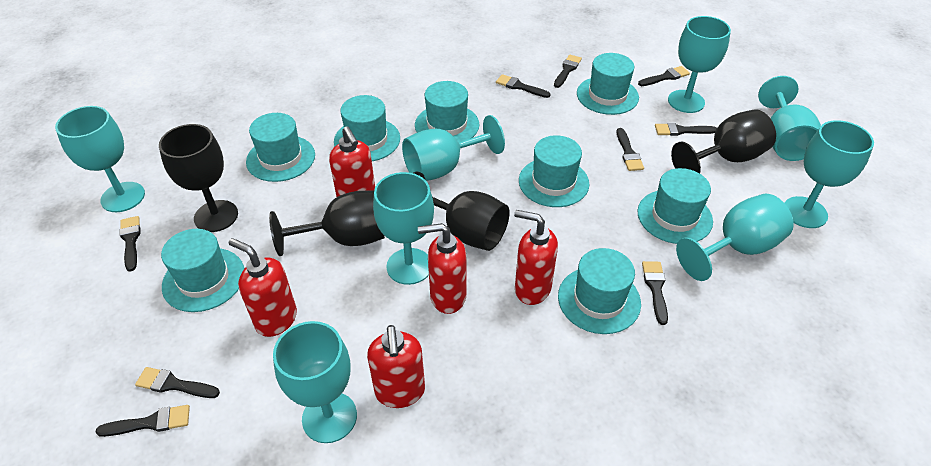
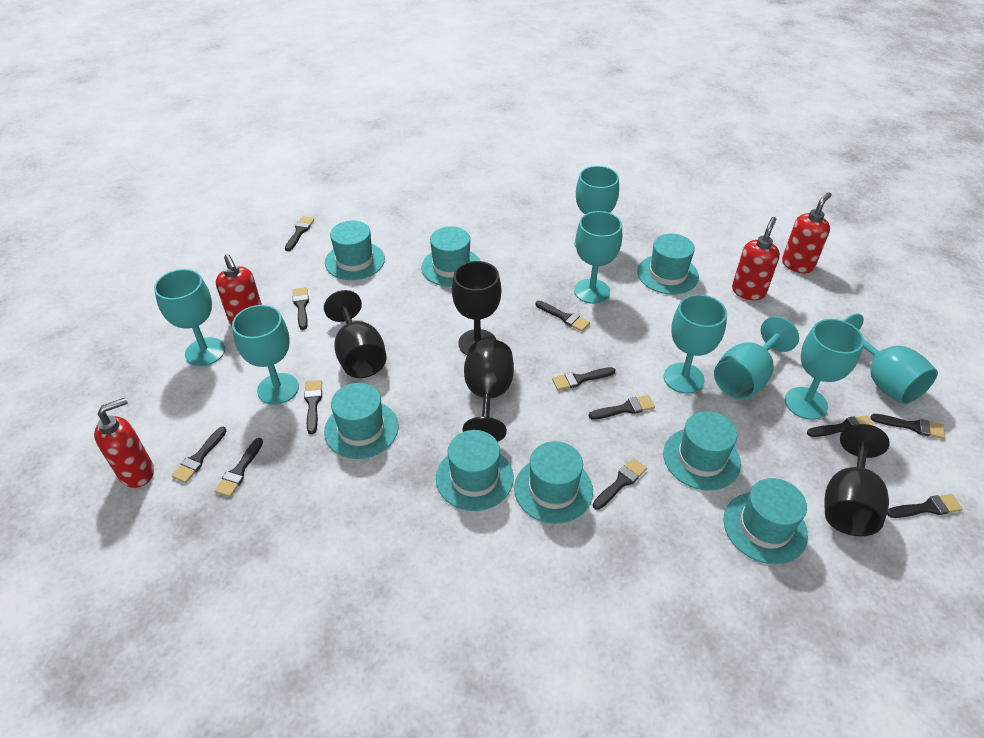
black brush: 9 -> 12
red soap dispenser: 5 -> 4

